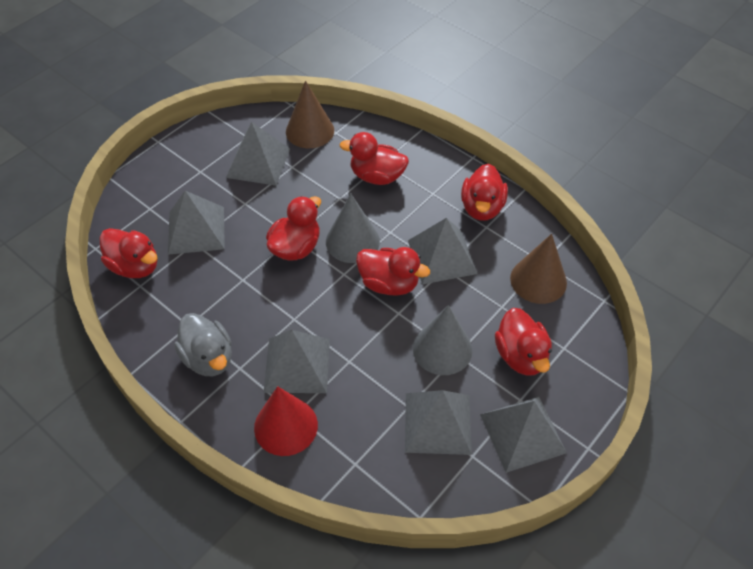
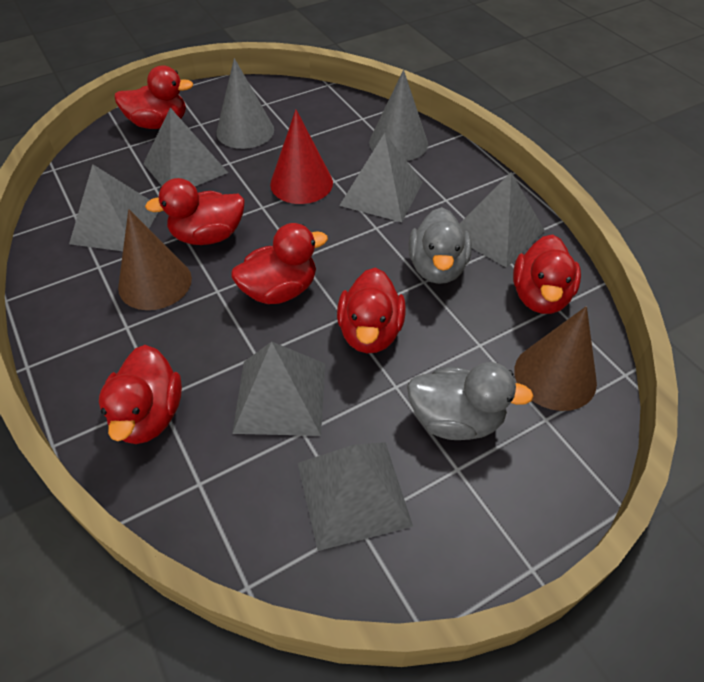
grey duck: 1 -> 2

